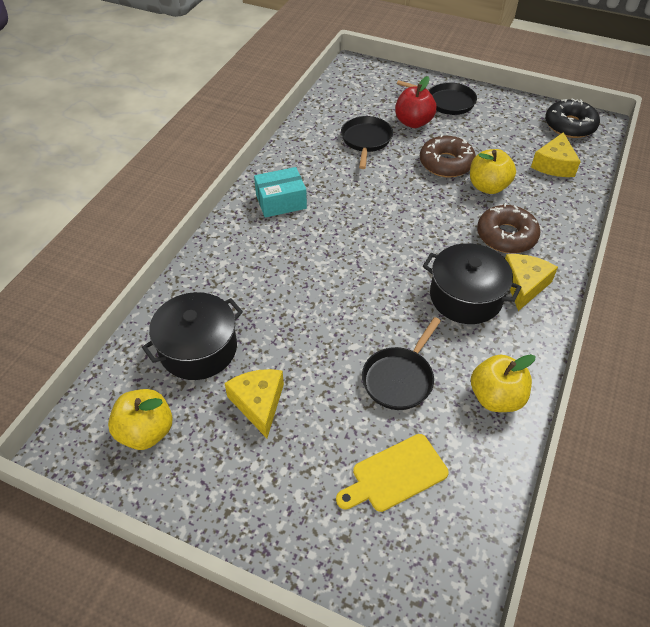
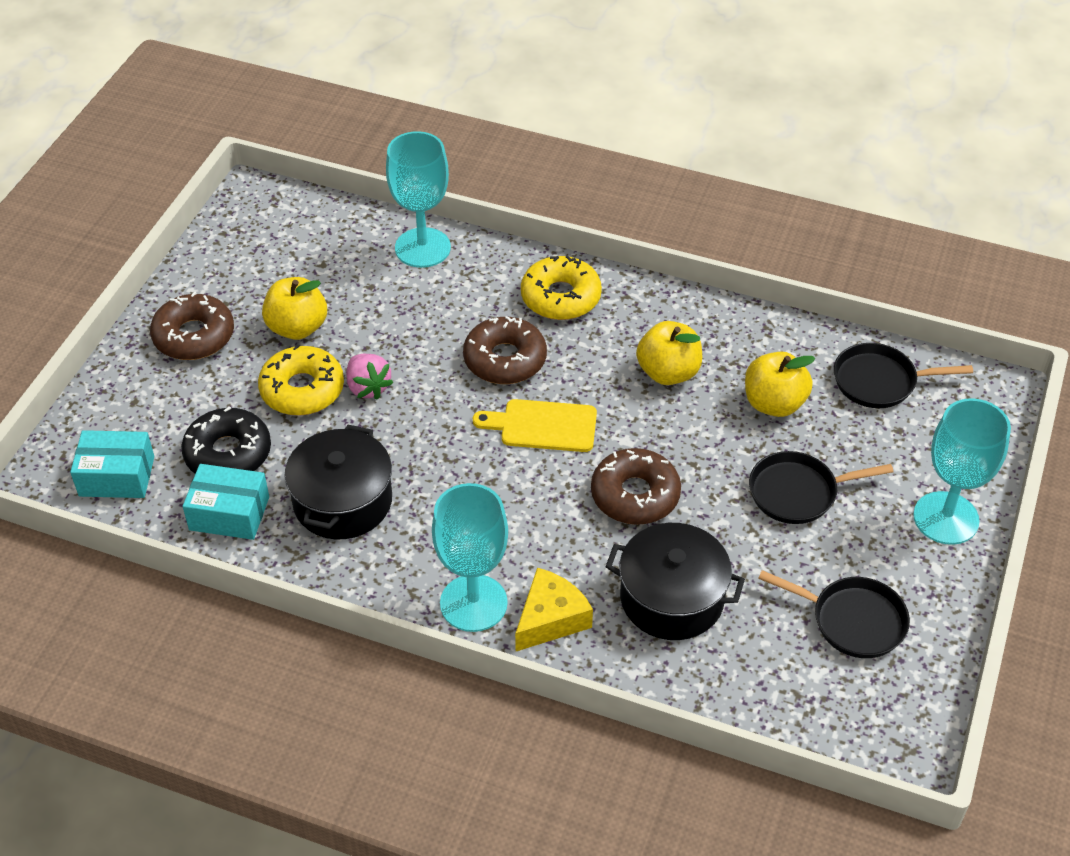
brown donut: 2 -> 3
pink strawberry: 0 -> 1
red apple: 1 -> 0
turquoise box: 1 -> 2
turquoise goblet: 0 -> 3
yellow cheese: 3 -> 1
yellow donut: 0 -> 2

